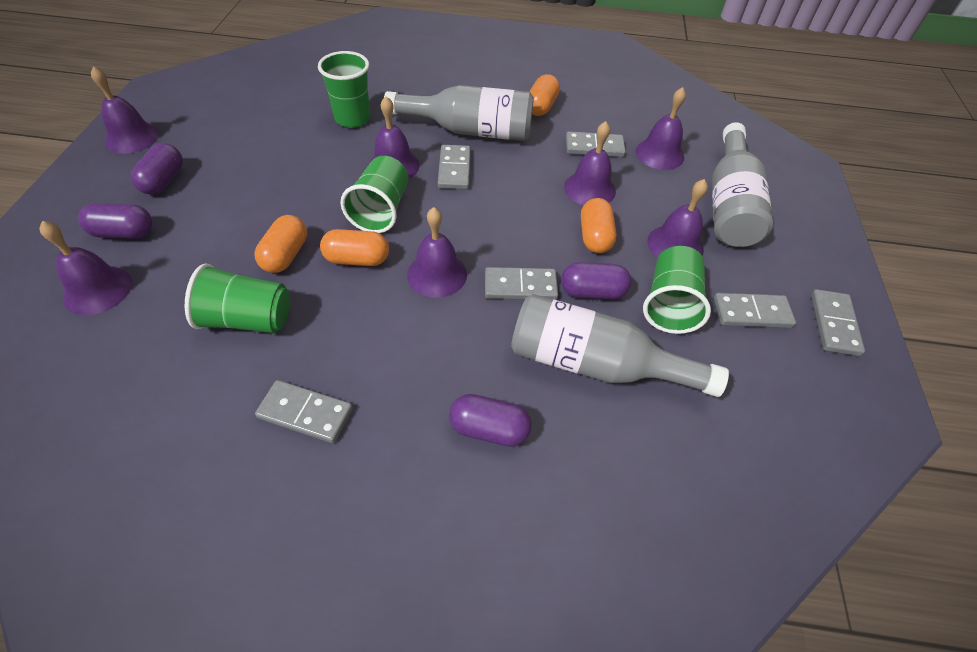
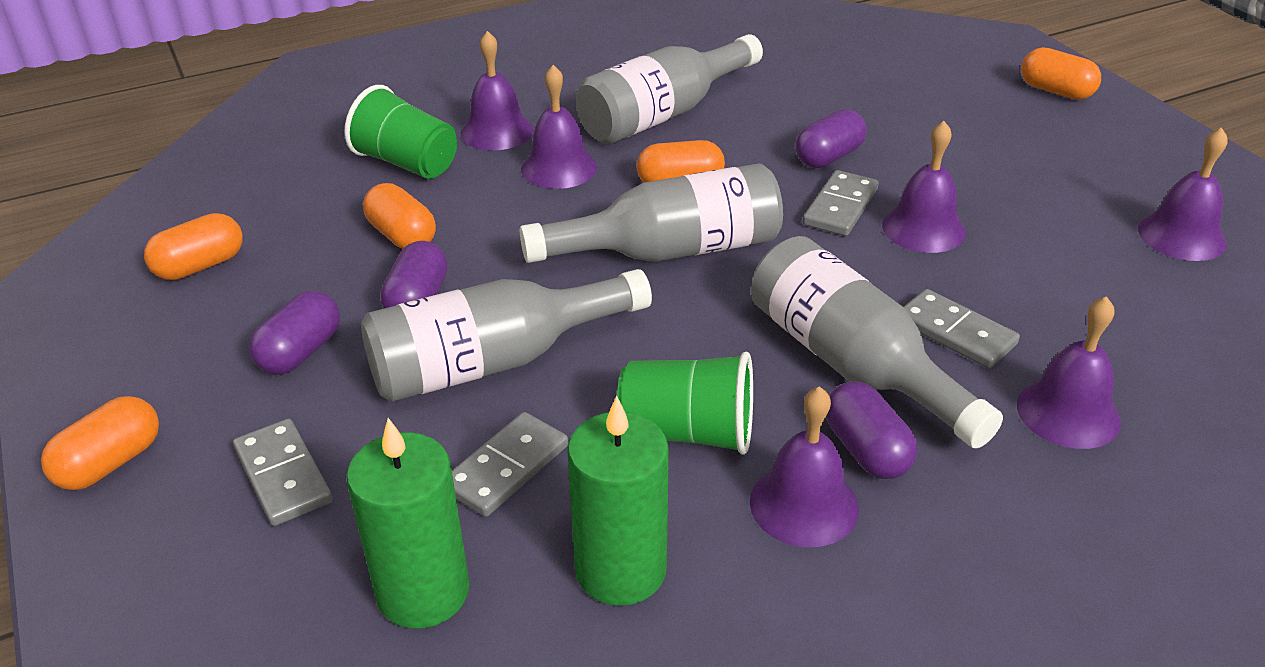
green candle: 0 -> 2
green cup: 4 -> 2
grey bottle: 3 -> 4
grey domino: 6 -> 4
orange capsule: 4 -> 5
purple bell: 7 -> 6

